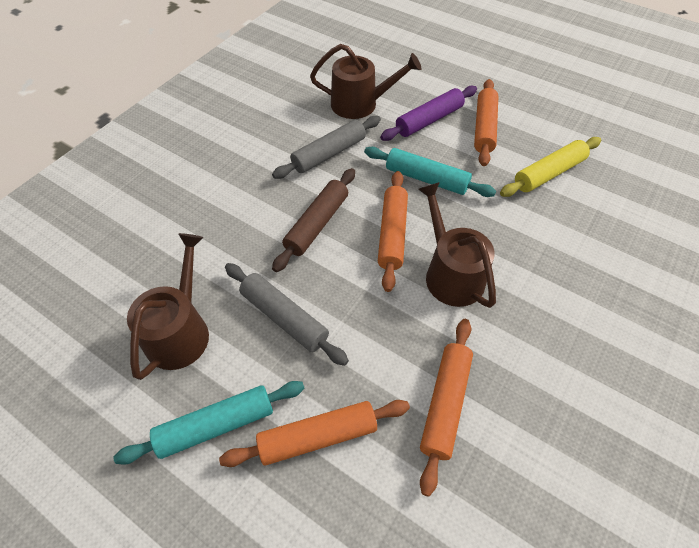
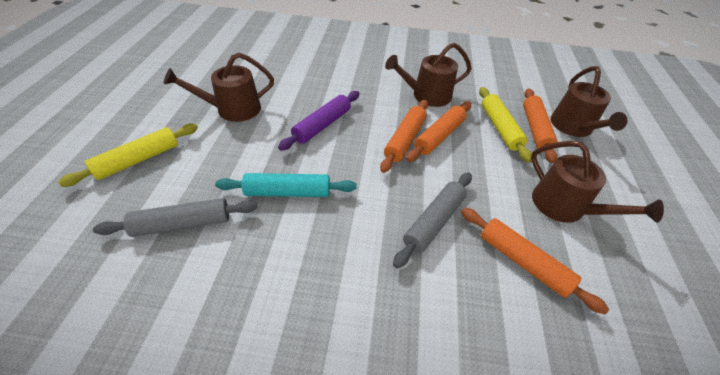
brown rolling pin: 1 -> 0
brown watering can: 3 -> 4
turquoise rolling pin: 2 -> 1
yellow rolling pin: 1 -> 2

